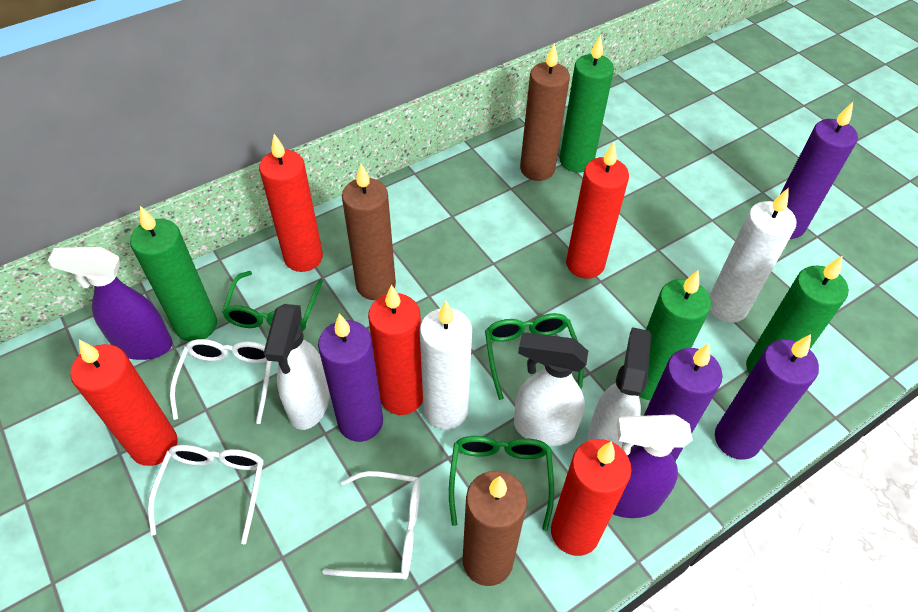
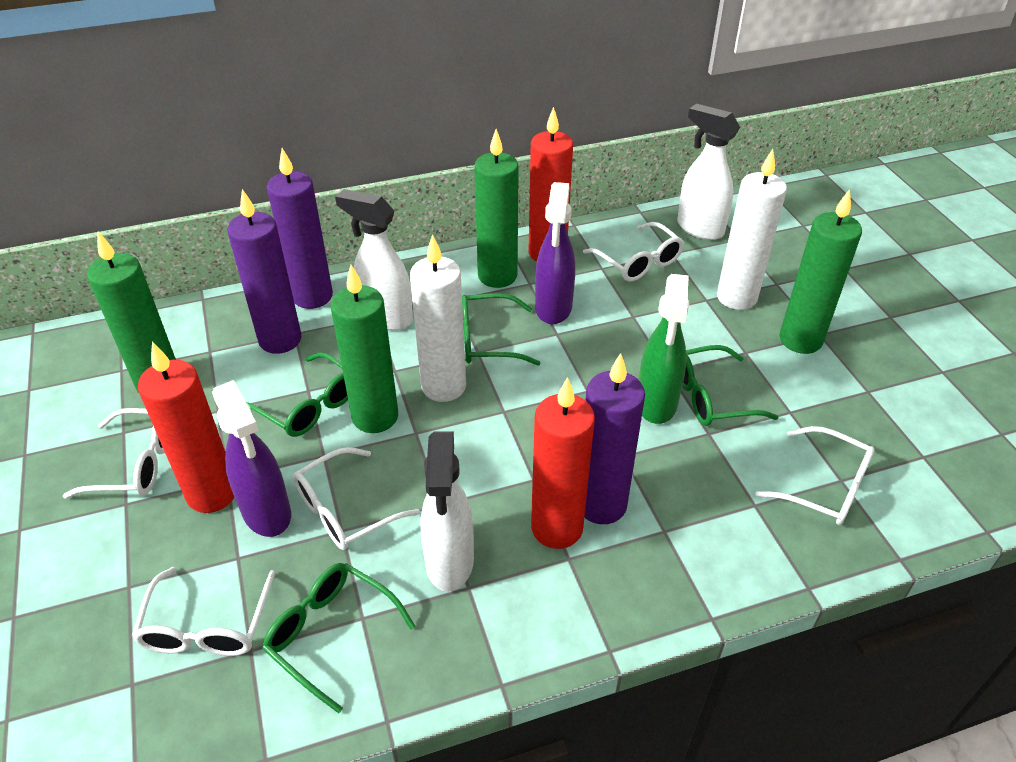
brown candle: 3 -> 0
green glasses: 3 -> 4
green spray bottle: 0 -> 1
purple candle: 4 -> 3
red candle: 5 -> 3
white glasses: 3 -> 5

